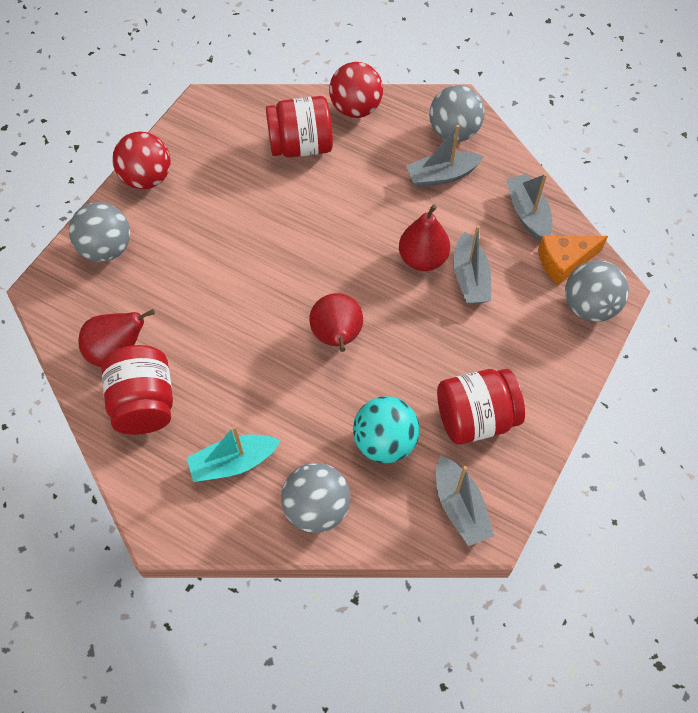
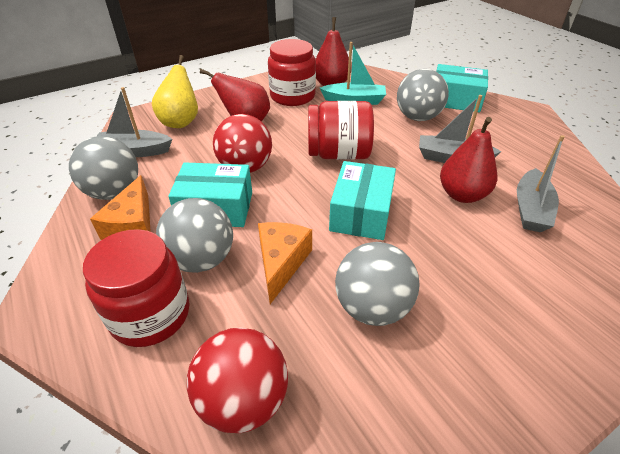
grey boat: 4 -> 3
orange cheese: 1 -> 2
turquoise ball: 1 -> 0
turquoise box: 0 -> 3
yellow pear: 0 -> 1

